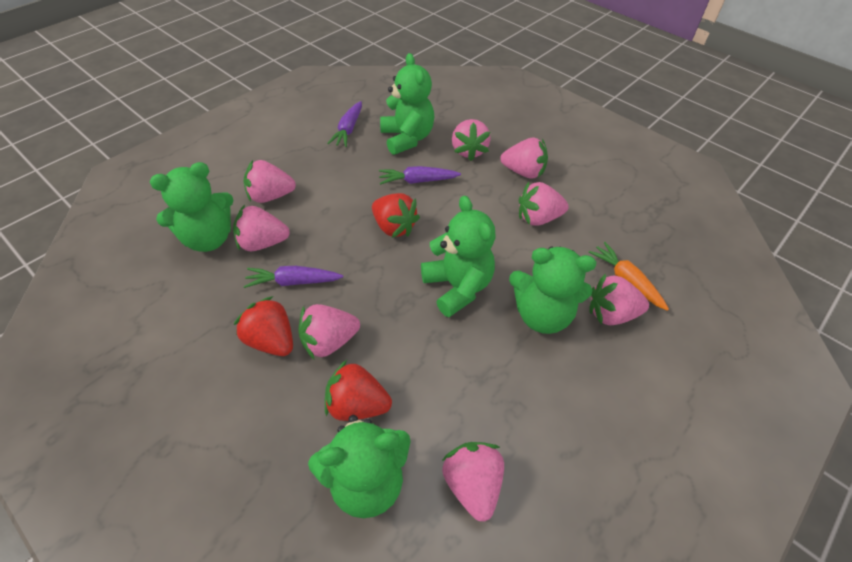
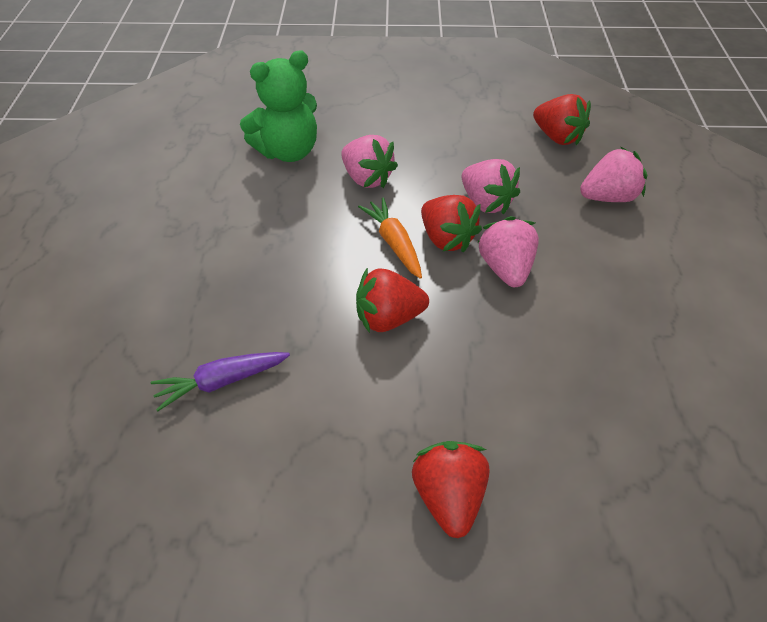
green teddy bear: 5 -> 1
pink strawberry: 8 -> 4
purple carrot: 3 -> 1
red strawberry: 3 -> 4

